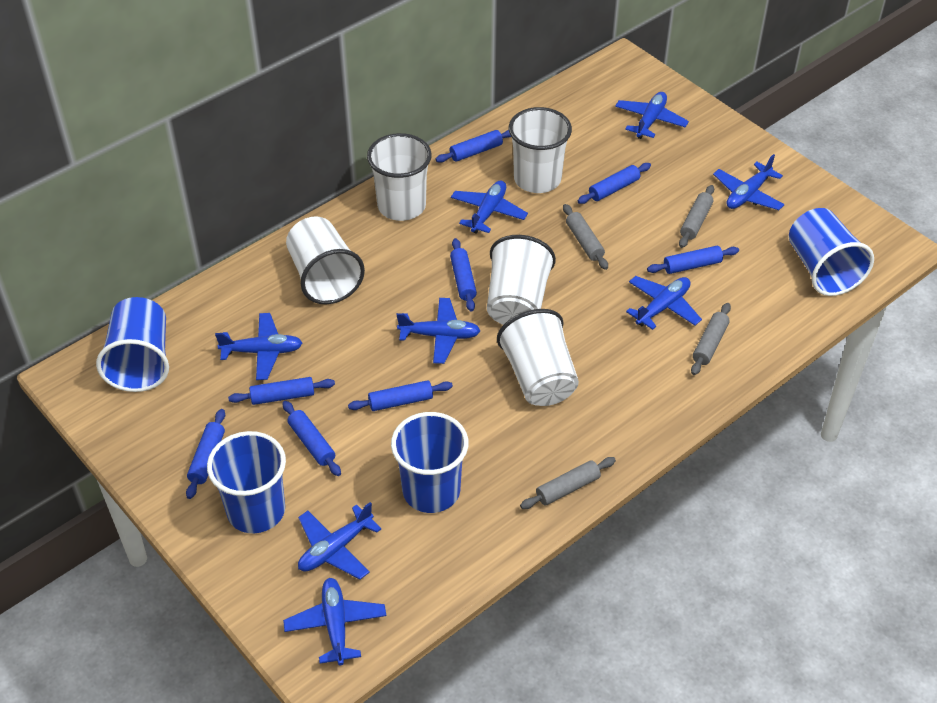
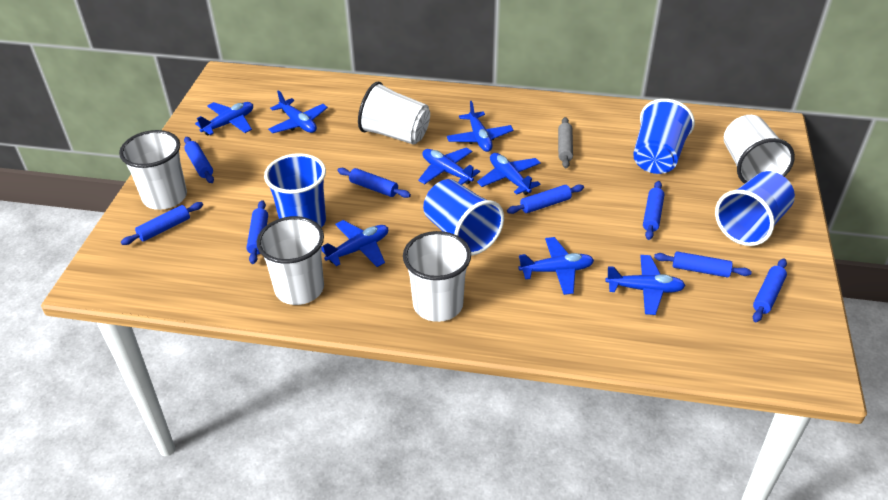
grey rolling pin: 4 -> 1

